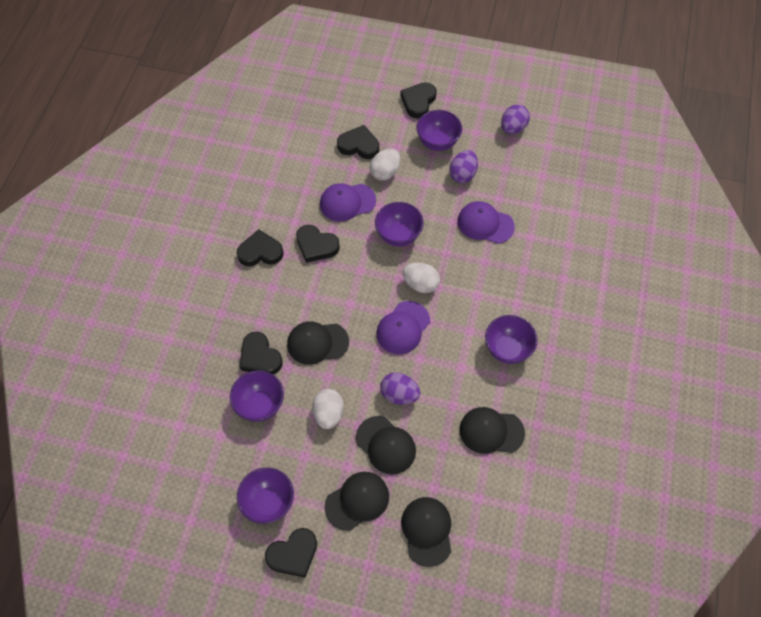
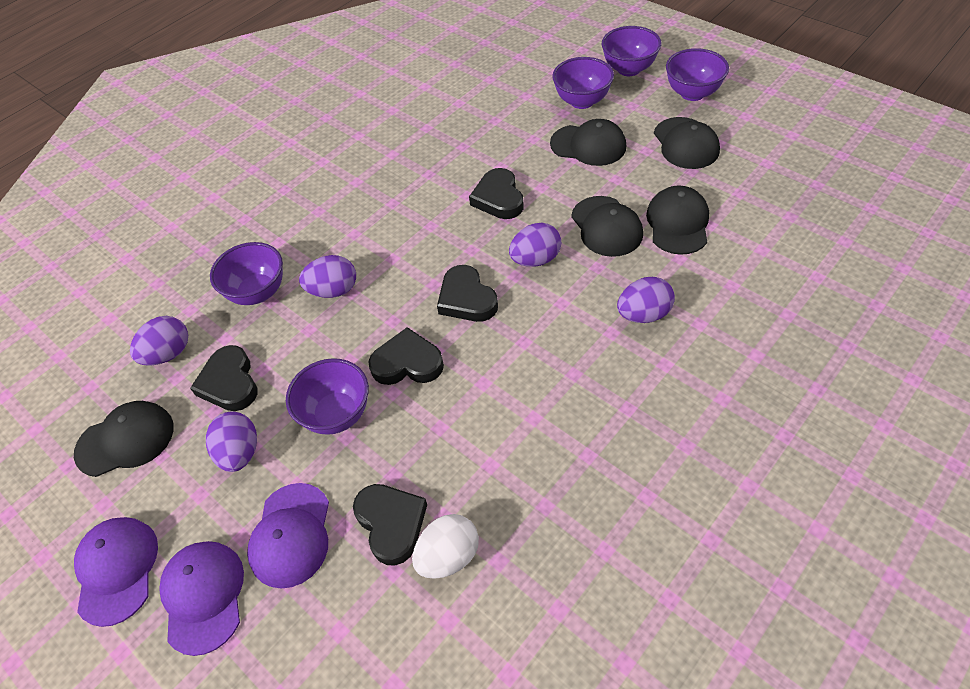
black heart: 6 -> 5
purple egg: 3 -> 5
white egg: 3 -> 1

